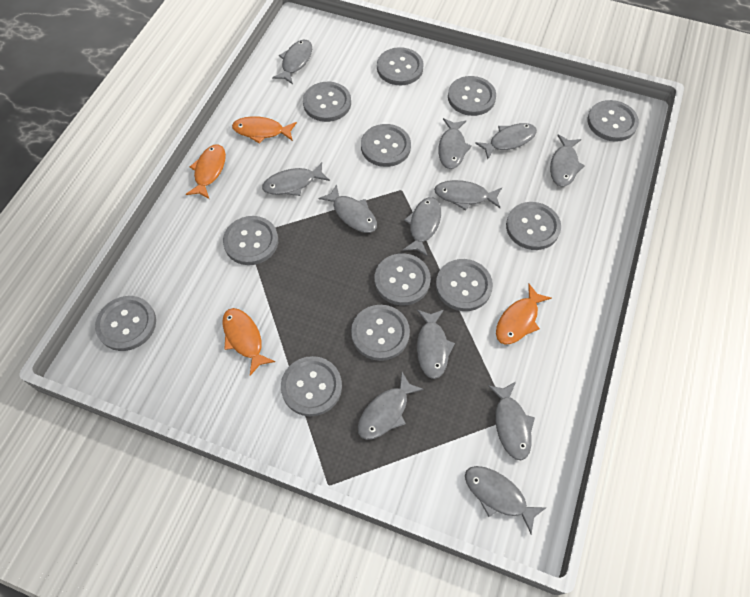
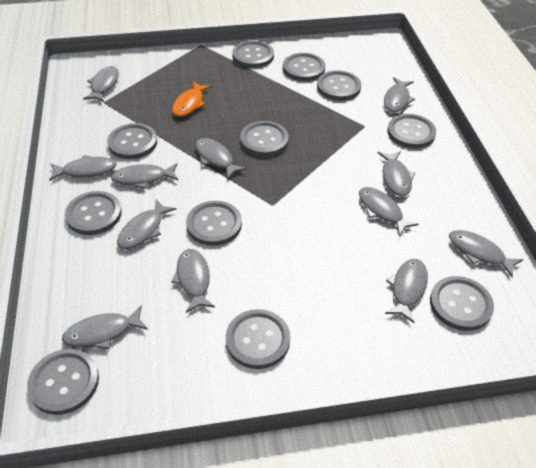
grey button: 12 -> 11
orange fish: 4 -> 1

